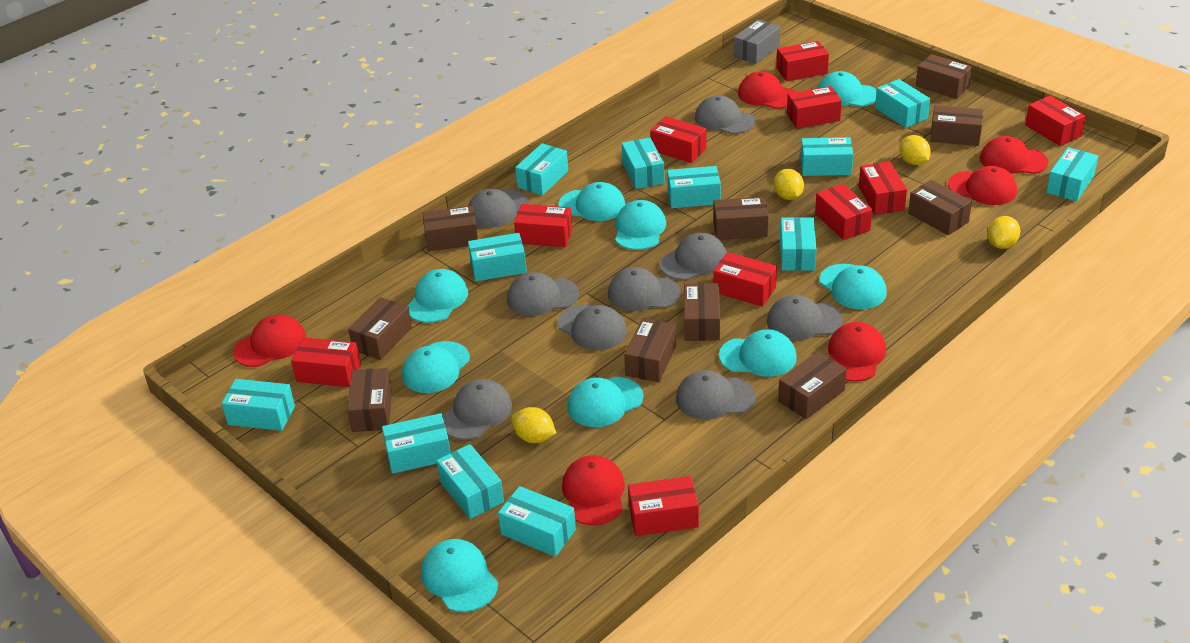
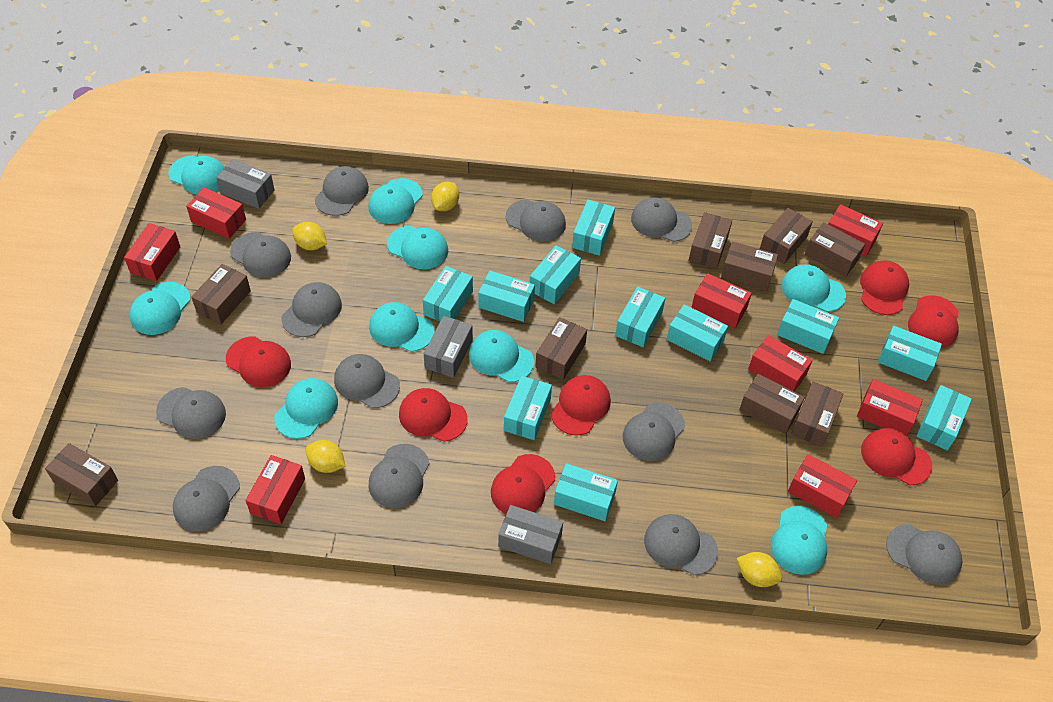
brown box: 10 -> 9
grey box: 1 -> 3
grey cap: 9 -> 12
red box: 10 -> 8
red cap: 6 -> 7
turquoise box: 12 -> 11

